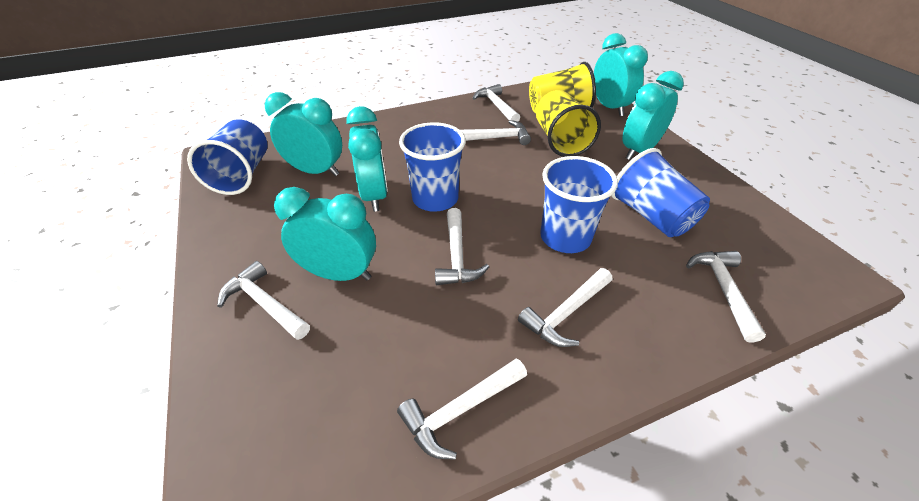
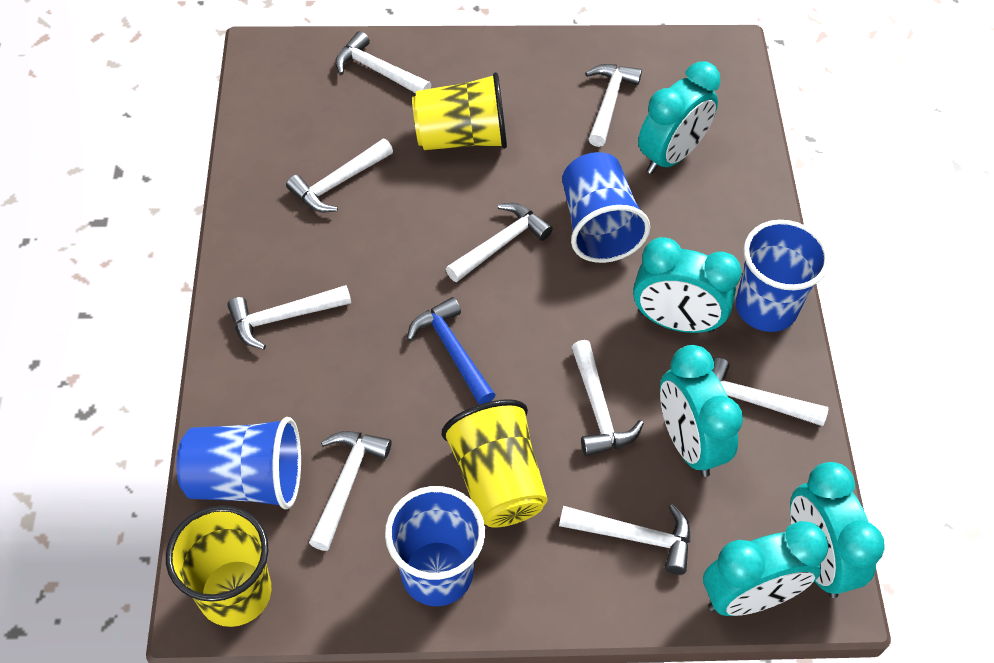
blue hammer: 0 -> 1
white hammer: 7 -> 9
yellow cup: 2 -> 3

